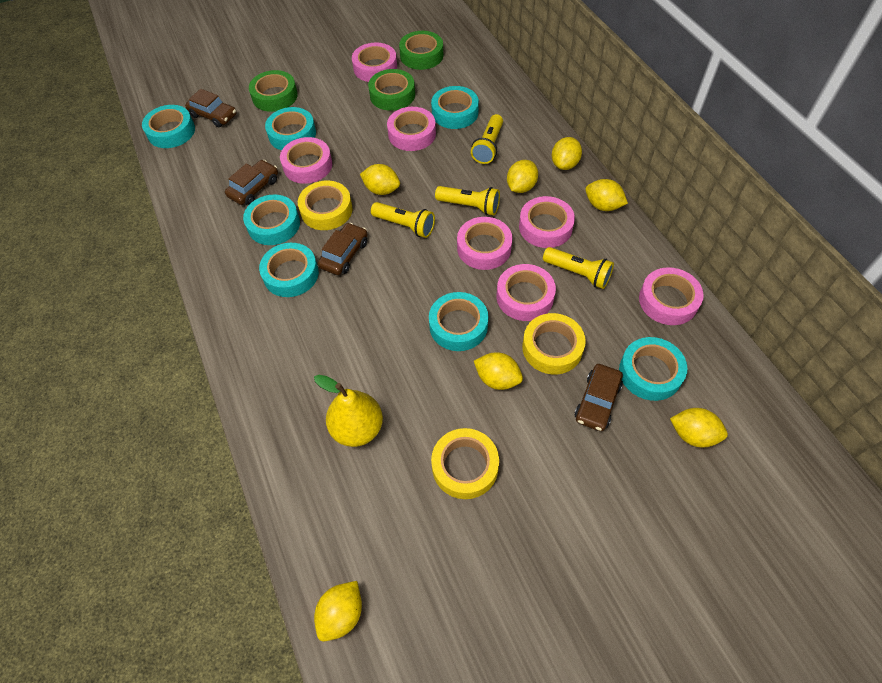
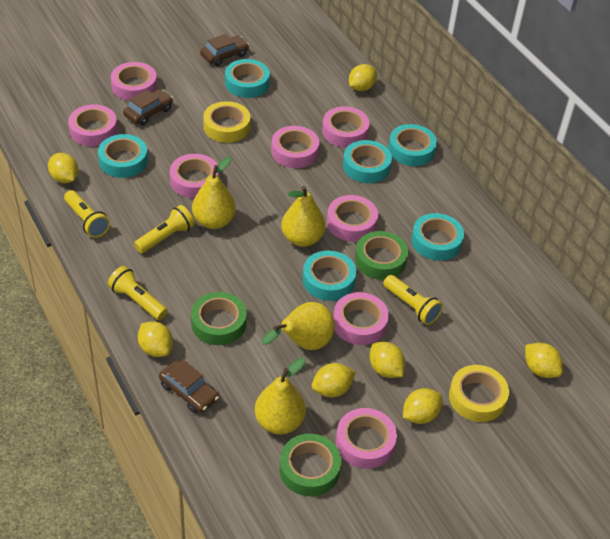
brown car: 4 -> 3
pink tape: 7 -> 8
turquoise tape: 7 -> 6
yellow pear: 1 -> 4
yellow tape: 3 -> 2

